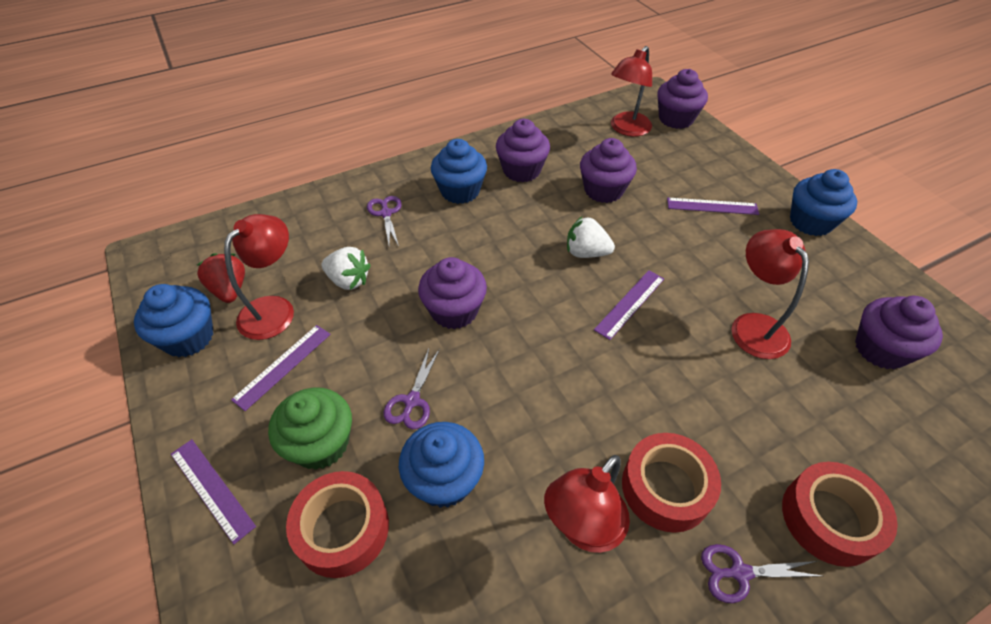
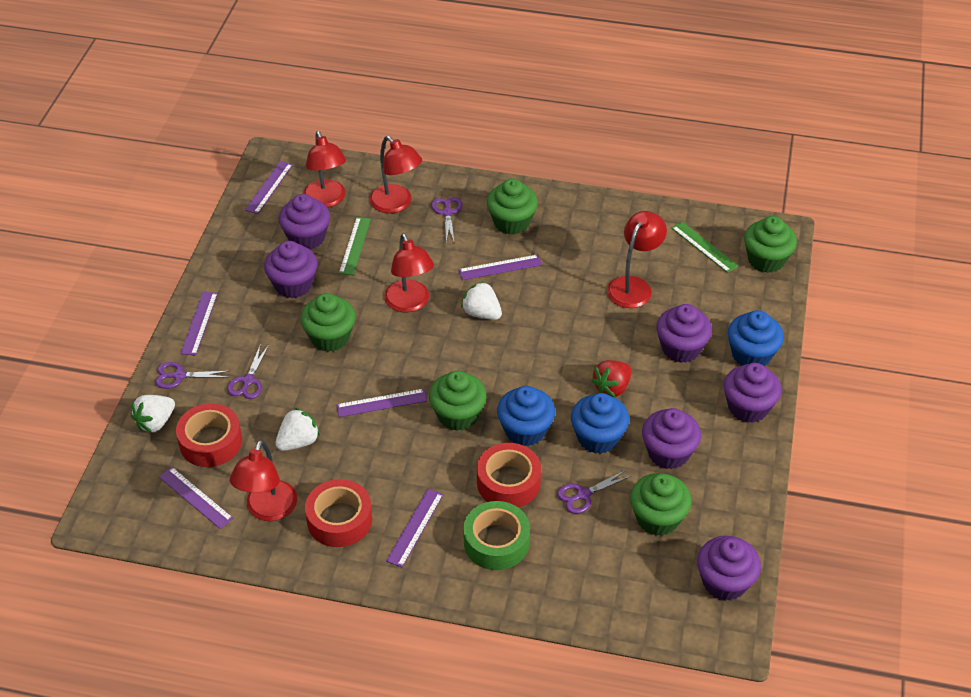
blue cupcake: 4 -> 3
green cupcake: 1 -> 5
green ruler: 0 -> 2
green tape: 0 -> 1
purple cupcake: 5 -> 6
purple ruler: 4 -> 6
purple scissors: 3 -> 4
red lamp: 4 -> 5
white strawberry: 2 -> 3

